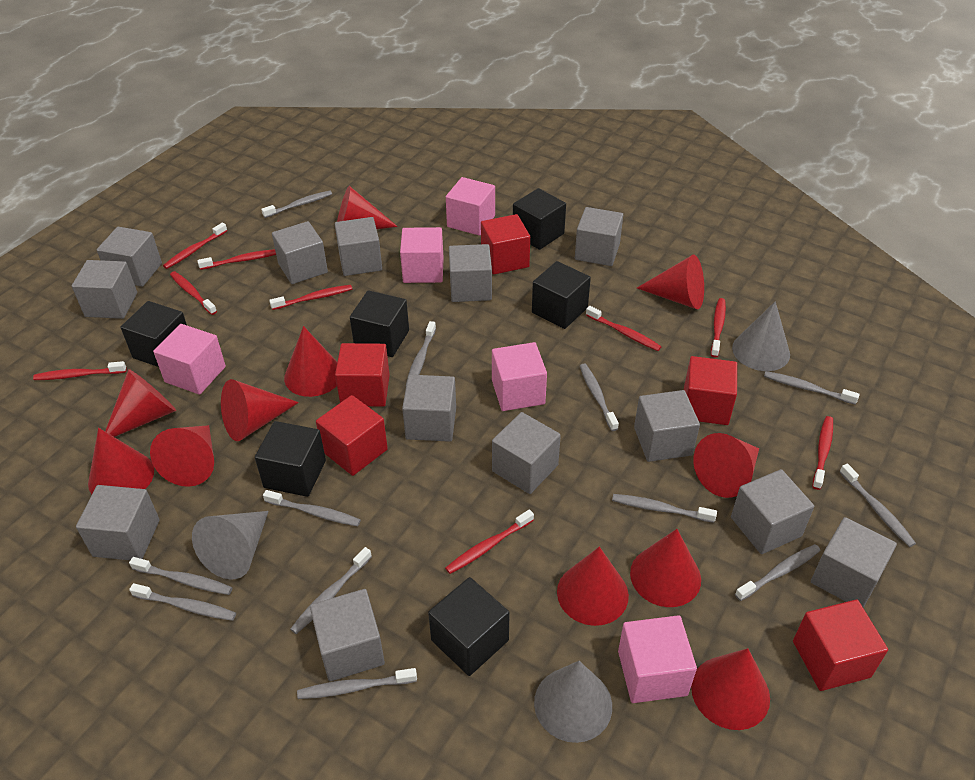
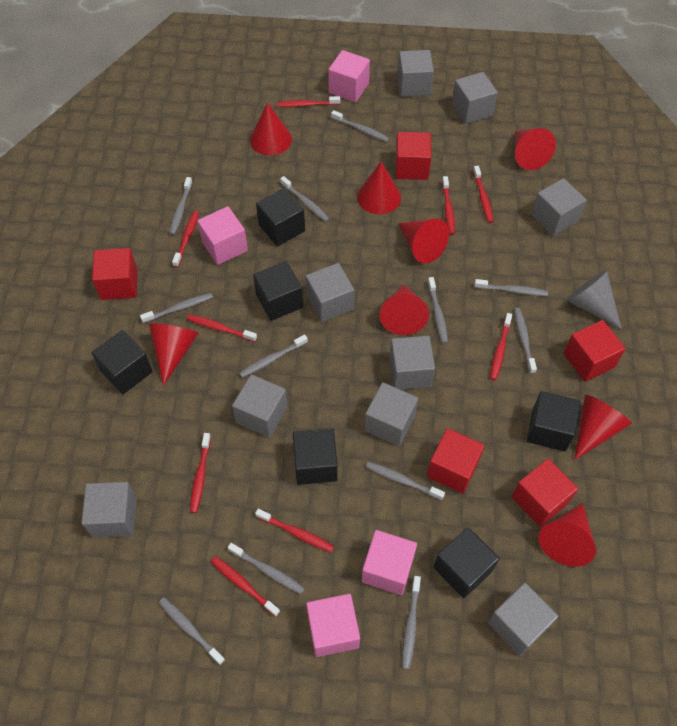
grey cone: 3 -> 1
grey cube: 13 -> 9
pink cube: 5 -> 4
red cone: 11 -> 8

